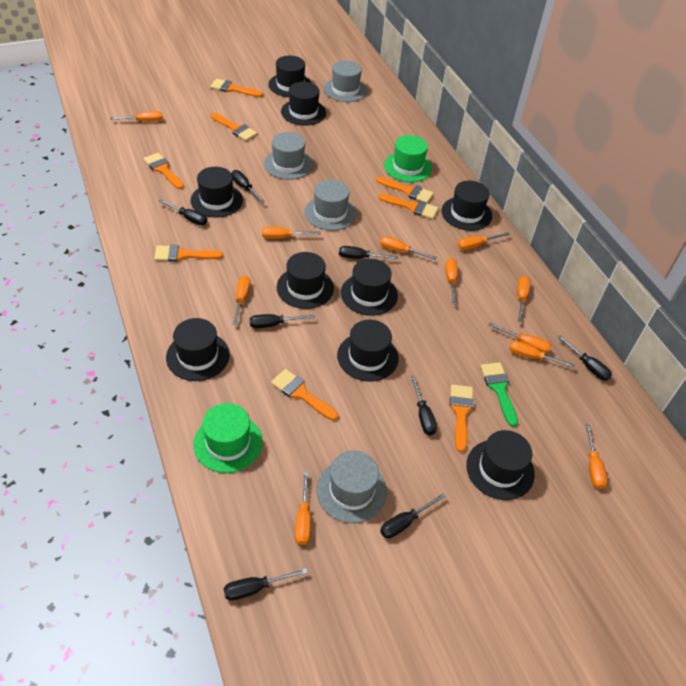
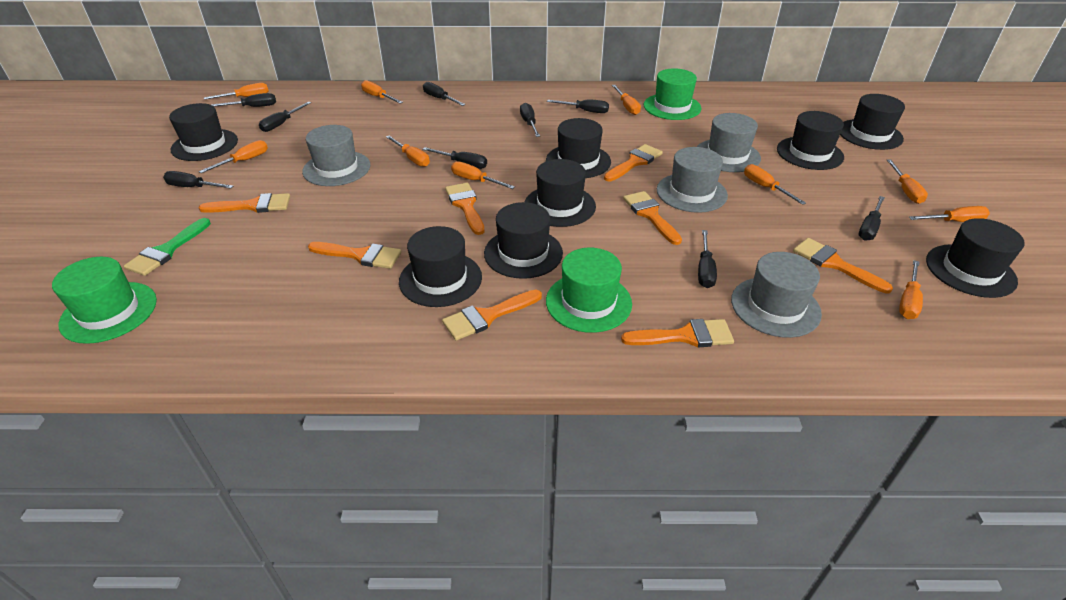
black hat: 9 -> 8
black screwdriver: 8 -> 9
green hat: 2 -> 3
orange screwdriver: 11 -> 10

